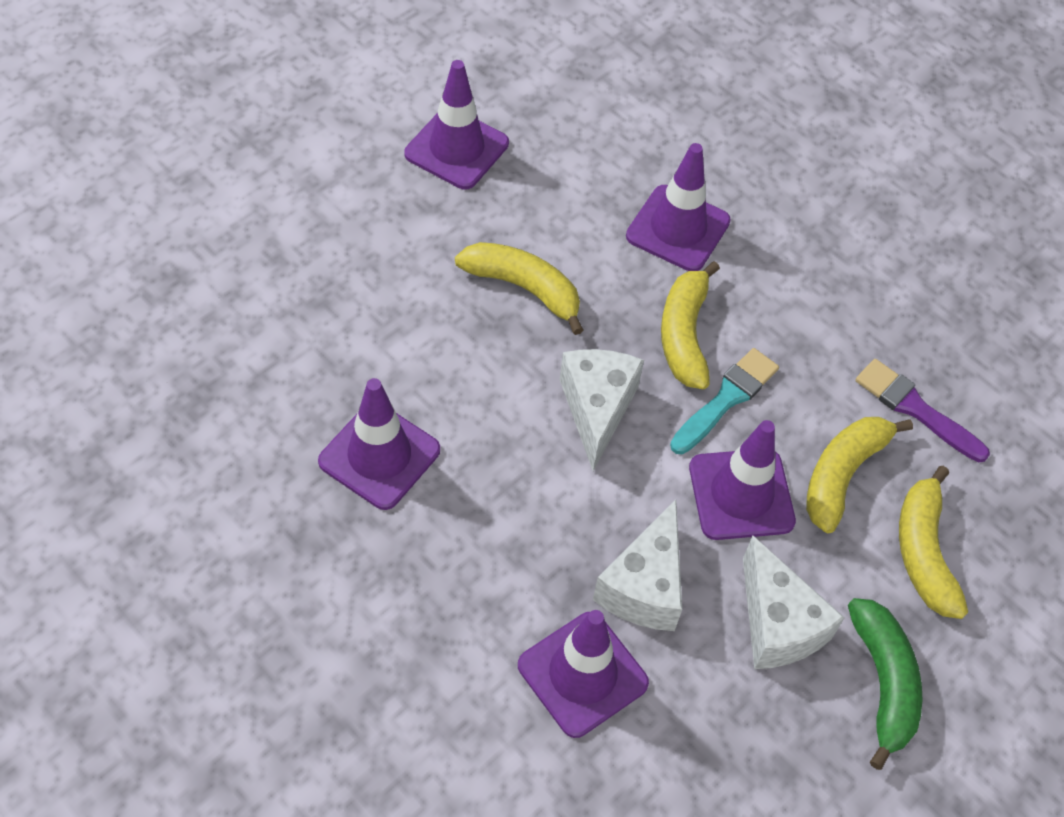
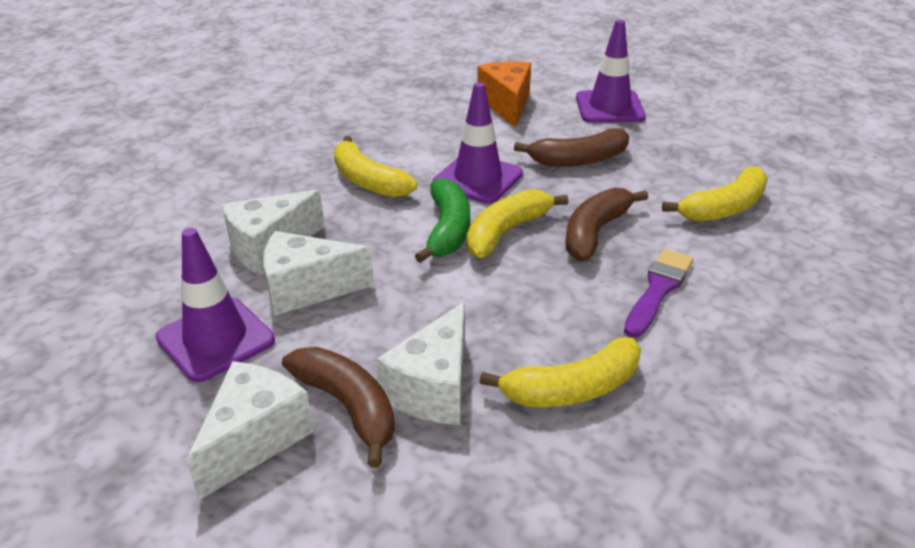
brown banana: 0 -> 3
orange cheese: 0 -> 1
purple traffic cone: 5 -> 3
turquoise brush: 1 -> 0
white cheese: 3 -> 4

